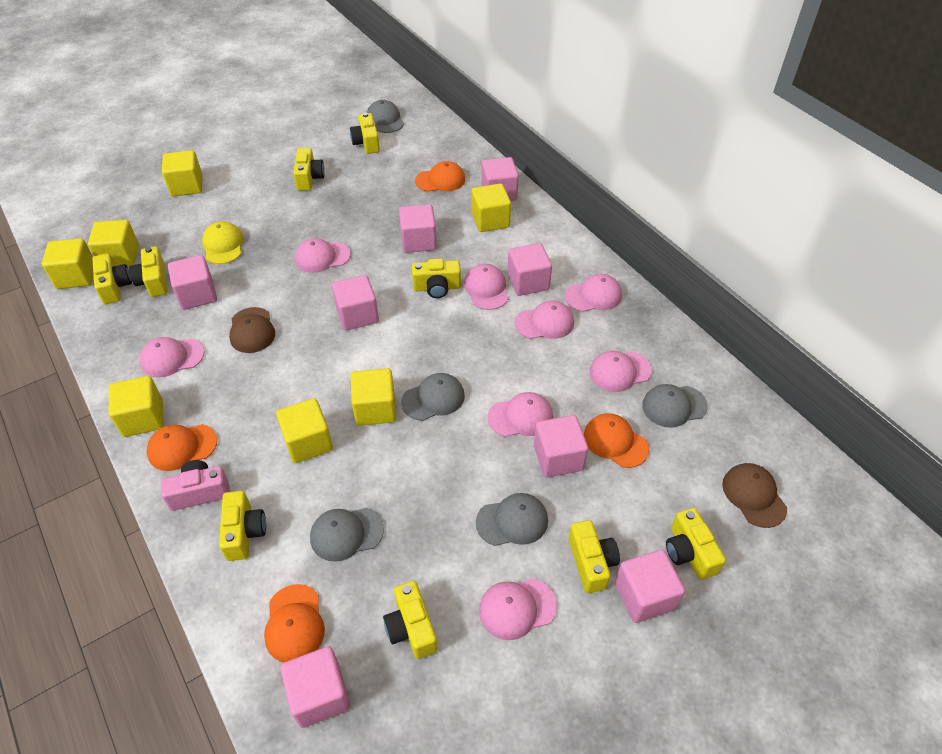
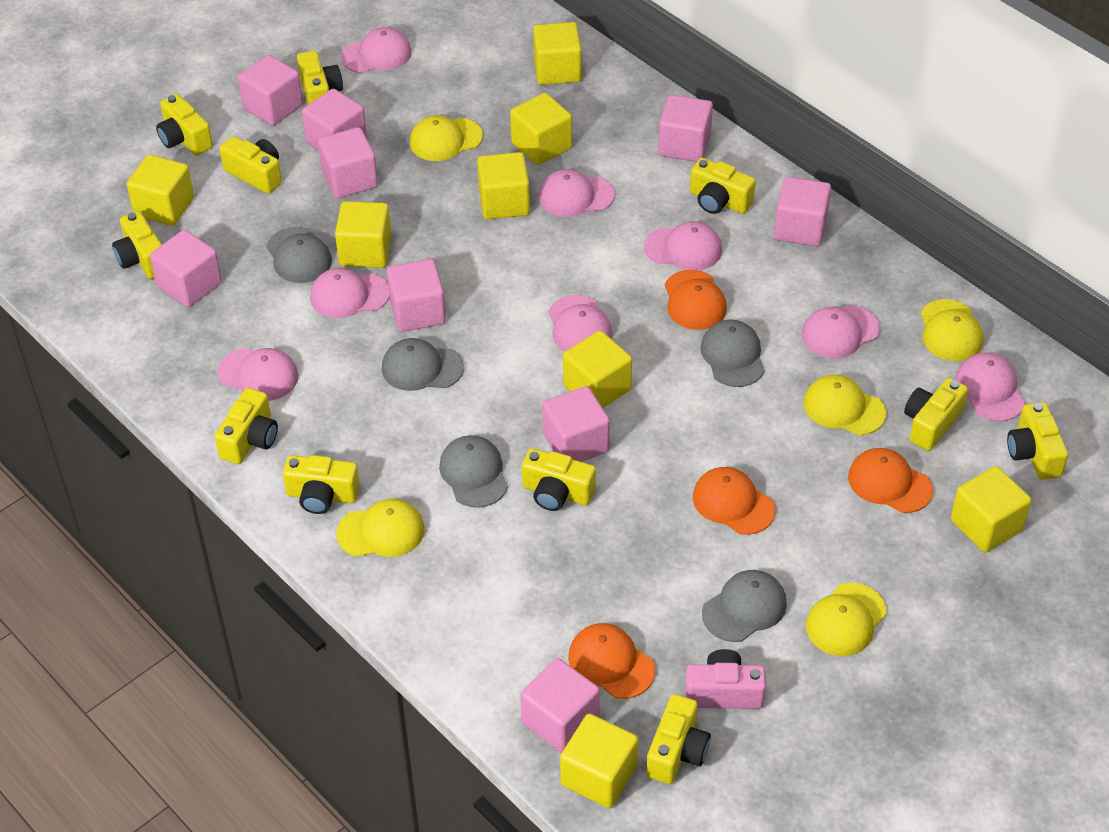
brown cap: 2 -> 0
pink cube: 8 -> 9
yellow camera: 9 -> 11
yellow cap: 1 -> 5
yellow cube: 7 -> 8

